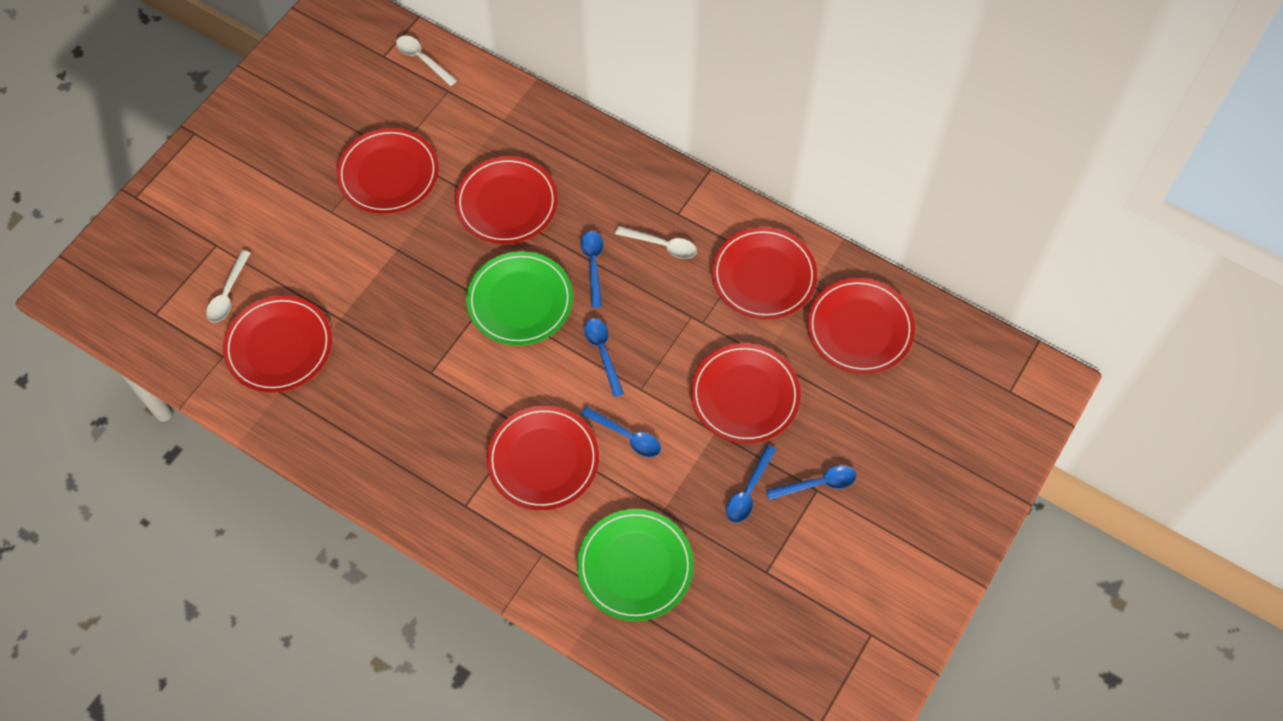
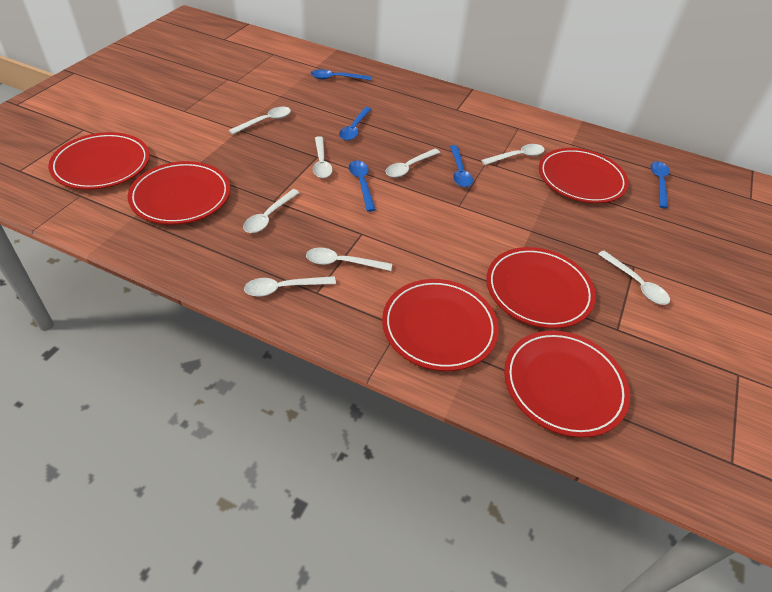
green plate: 2 -> 0
red plate: 7 -> 6
white spoon: 3 -> 8

